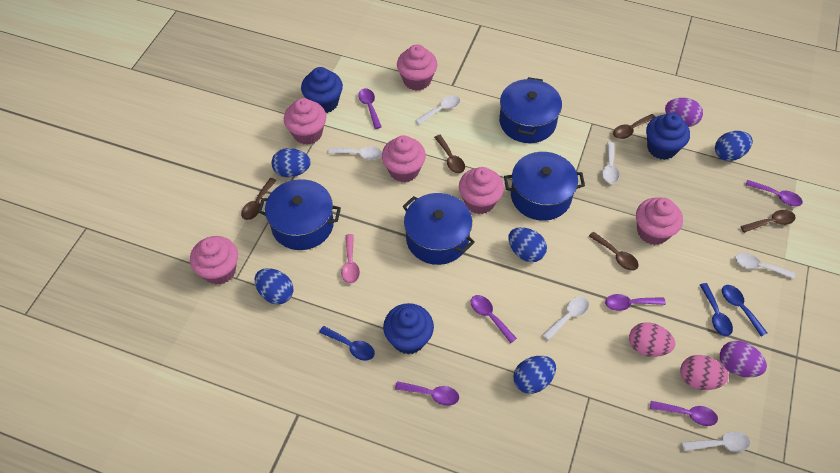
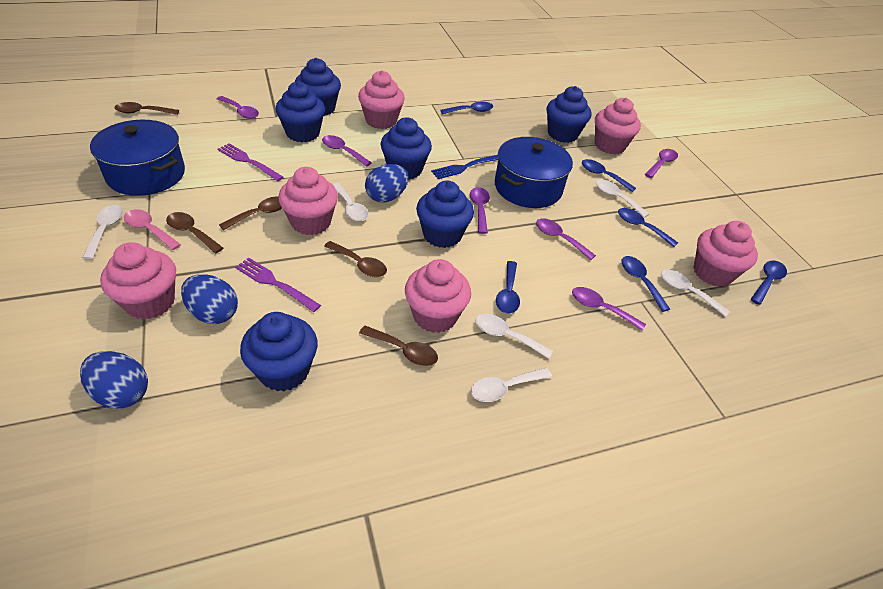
blue cupcake: 3 -> 6
blue egg: 5 -> 3
blue fork: 0 -> 1
blue pot: 4 -> 2
blue spoon: 3 -> 6
pink egg: 2 -> 0
purple egg: 2 -> 0
purple fork: 0 -> 2

